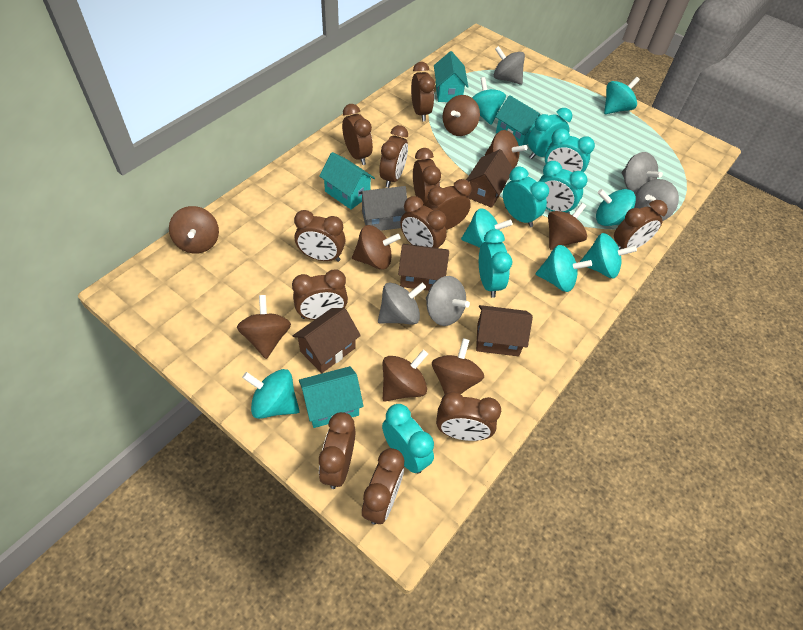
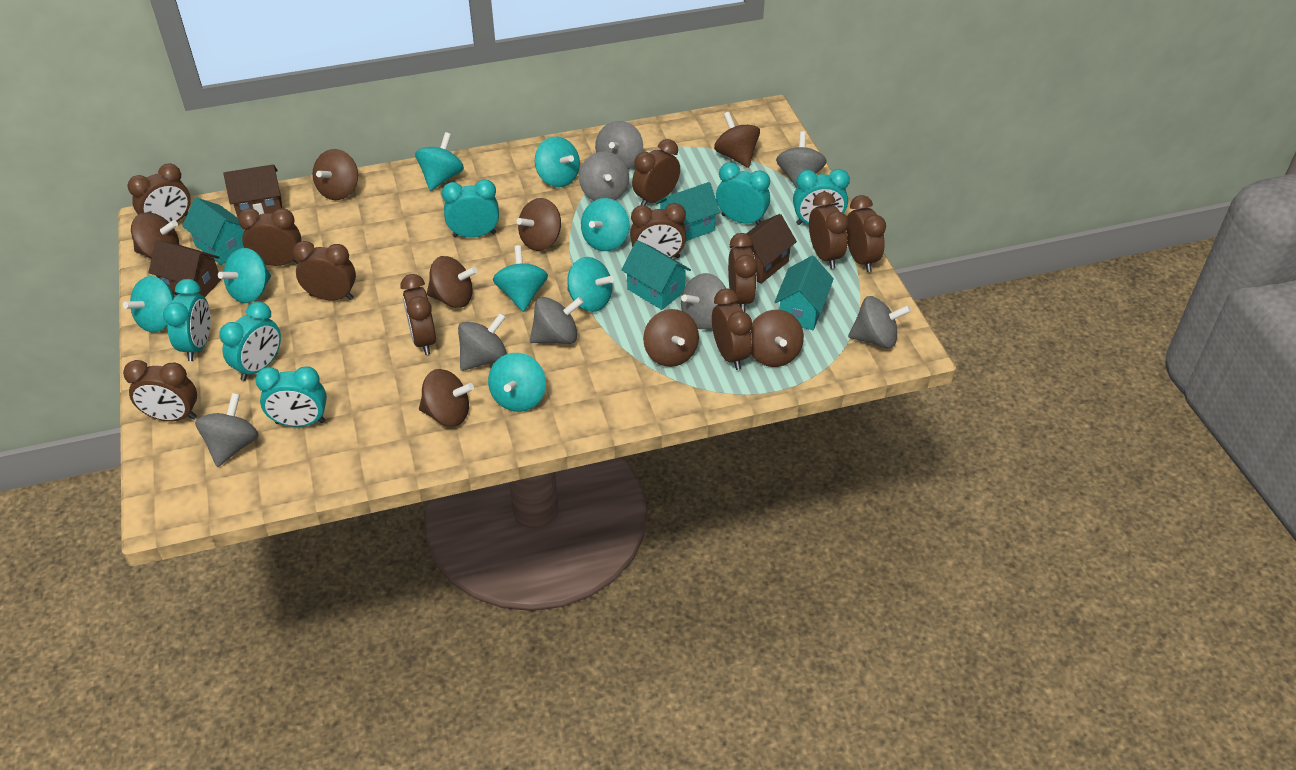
brown clock: 12 -> 11
brown house: 4 -> 3
grey house: 1 -> 0
grey spinning top: 5 -> 8
turquoise spinning top: 7 -> 8

